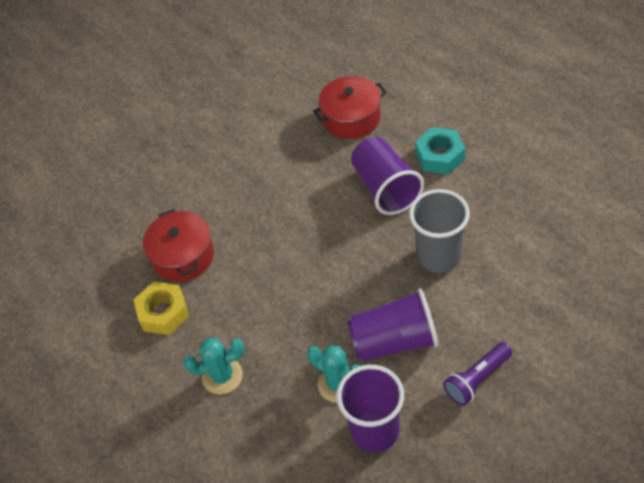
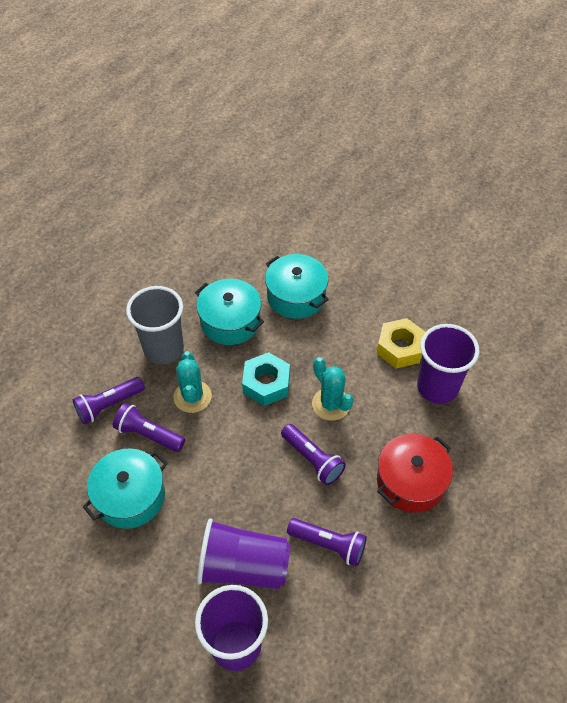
purple flashlight: 1 -> 4
red pot: 2 -> 1
turquoise pot: 0 -> 3

